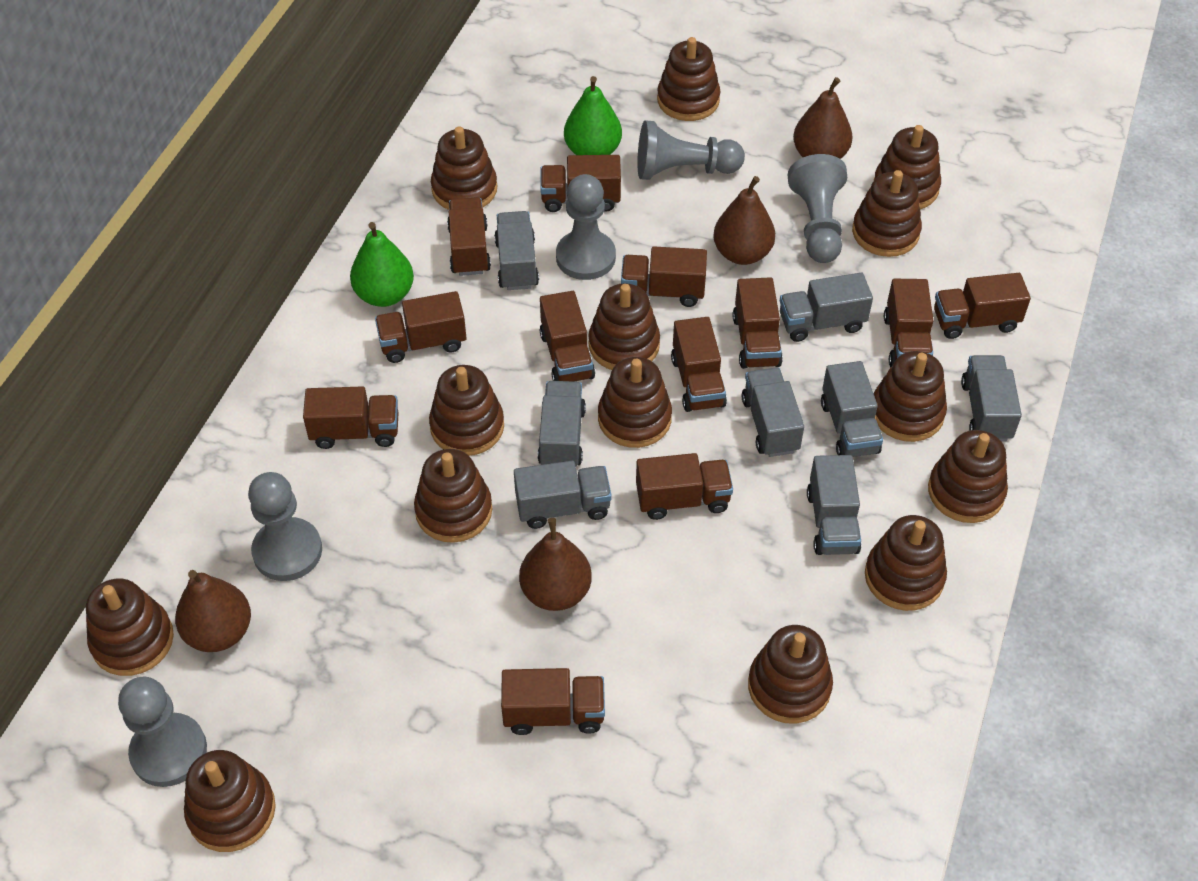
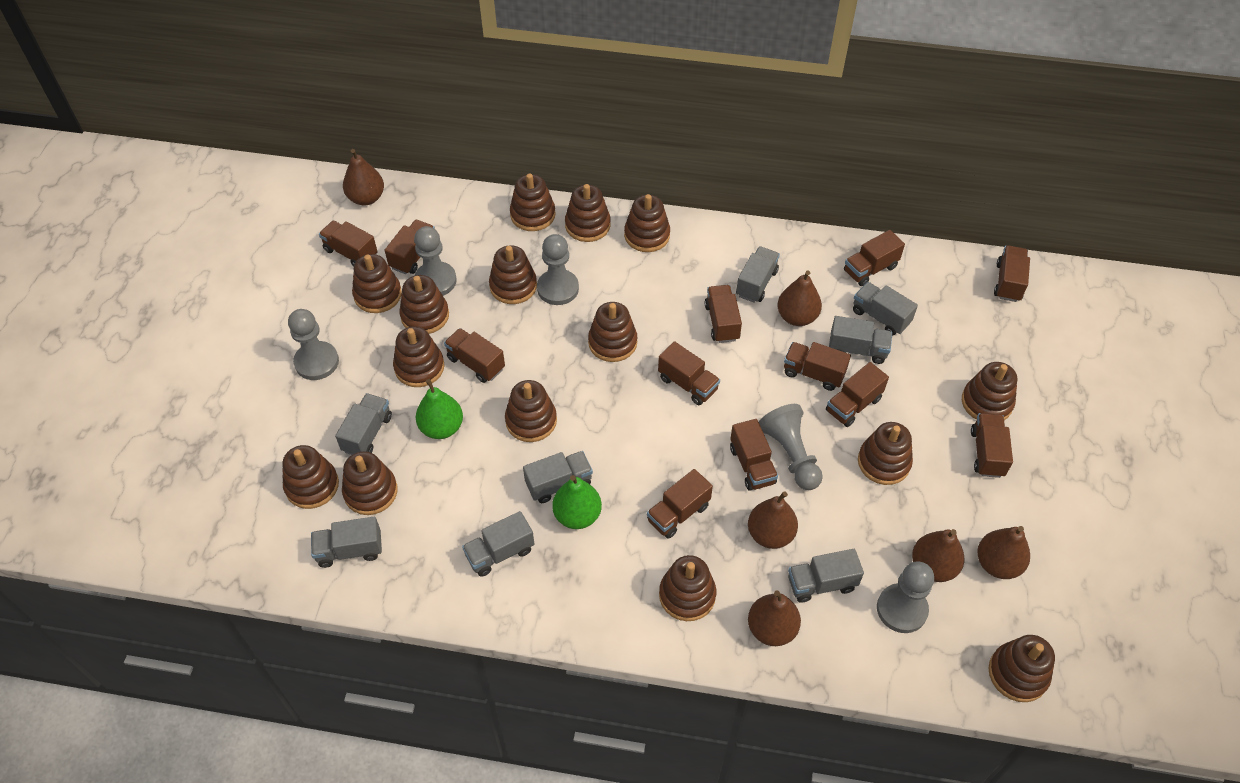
brown pear: 4 -> 6
brown stacking toy: 14 -> 15

